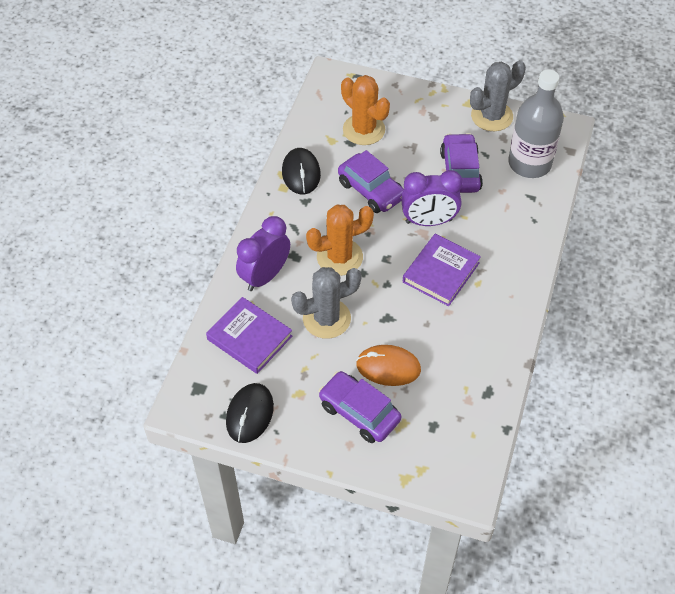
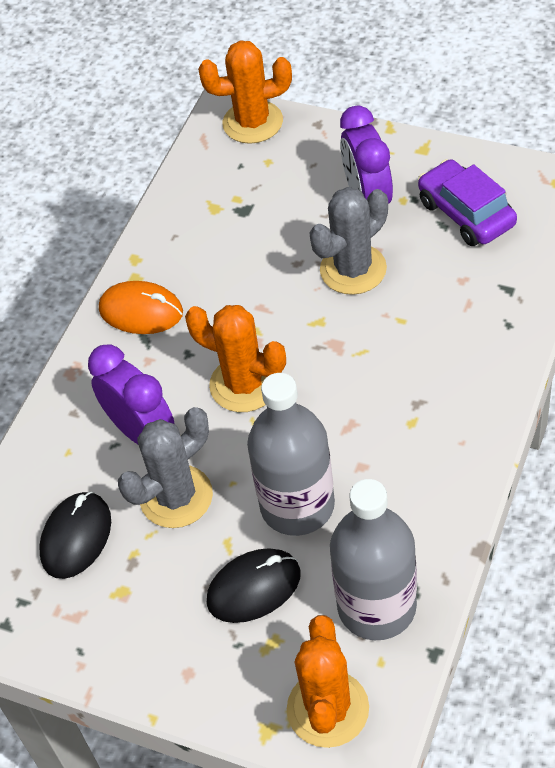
grey bottle: 1 -> 2
orange cactus: 2 -> 3
purple book: 2 -> 0
purple car: 3 -> 1

